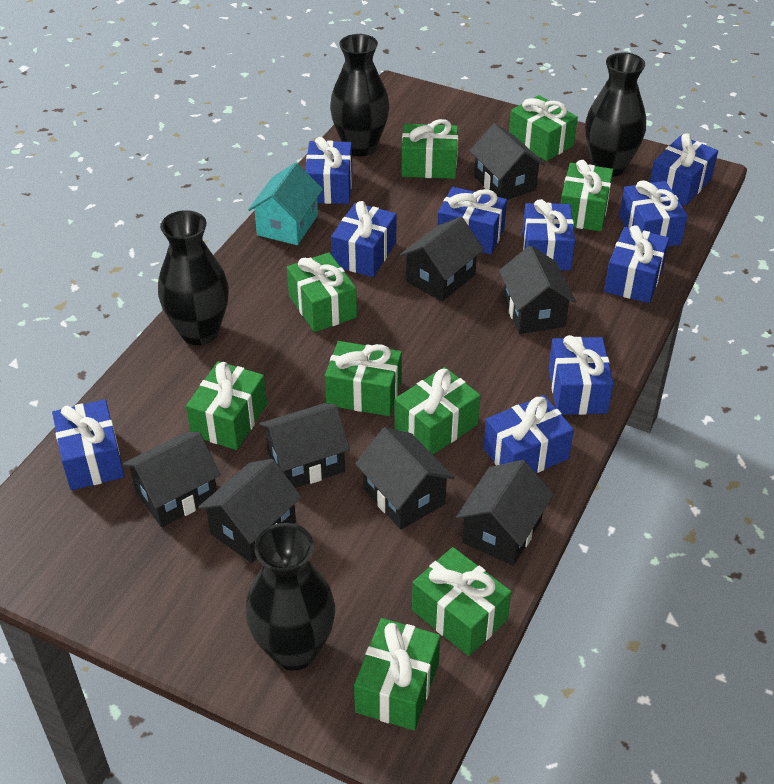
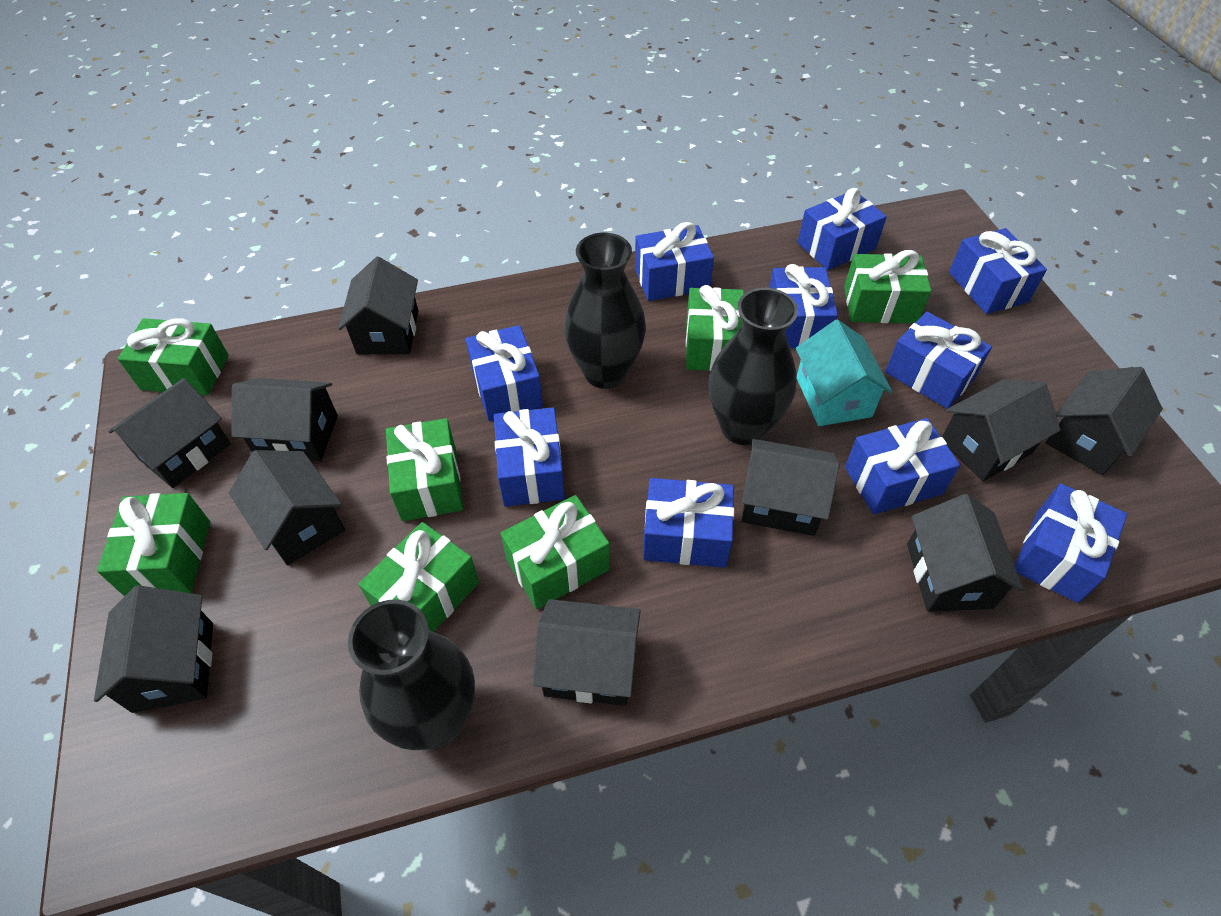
black house: 8 -> 10
black vase: 4 -> 3
green gift: 9 -> 7

